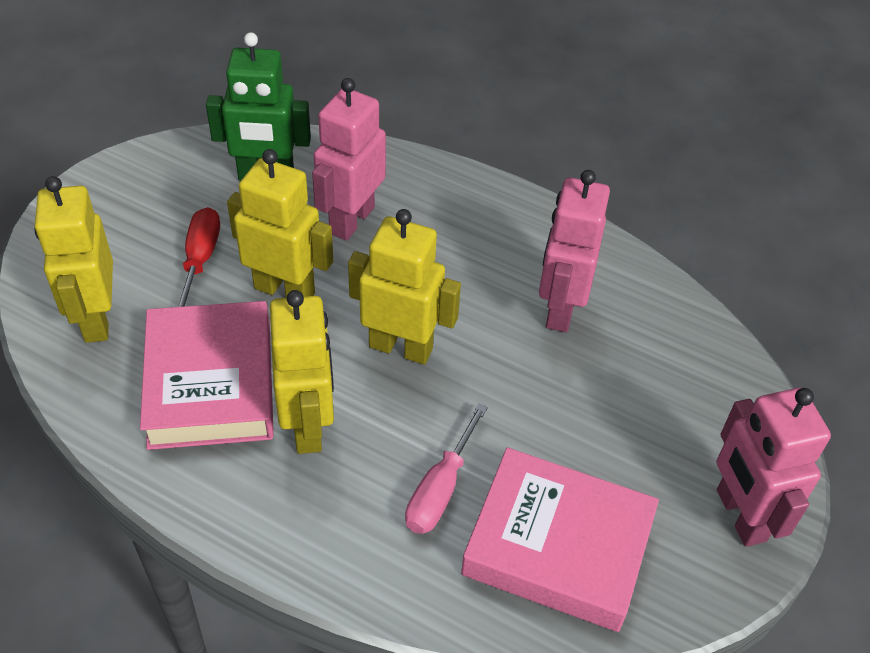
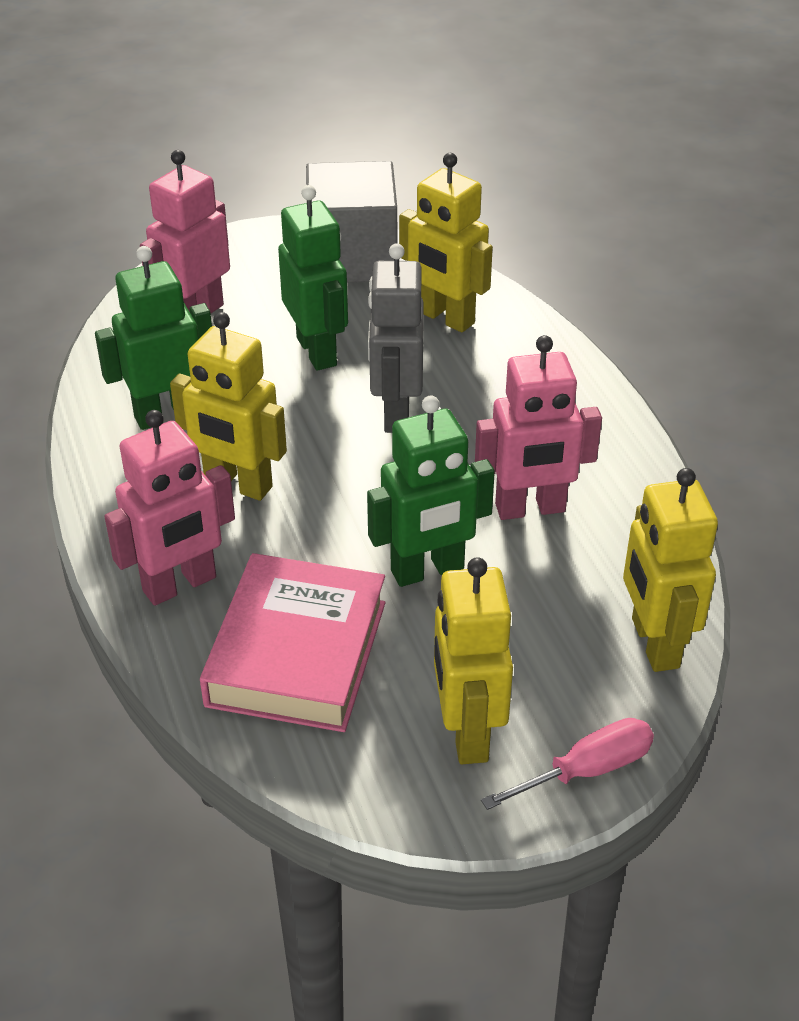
green robot: 1 -> 3
grey cube: 0 -> 1
grey robot: 0 -> 1
pink book: 2 -> 1
red screwdriver: 1 -> 0

